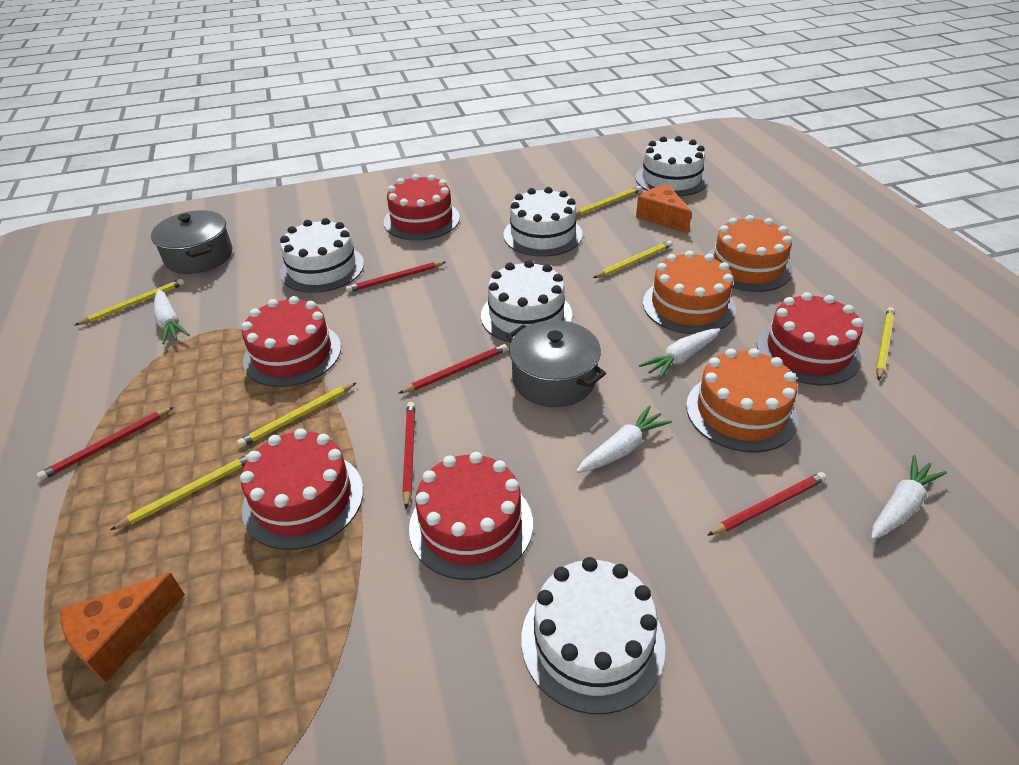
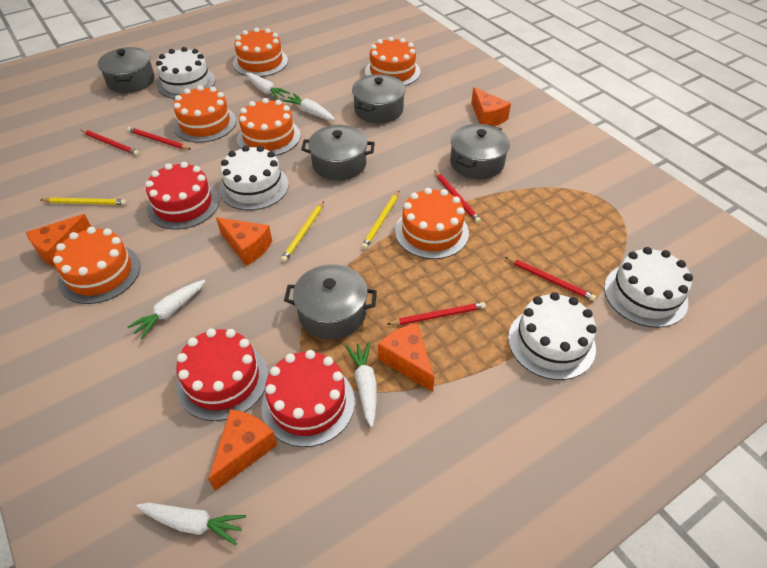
grey pot: 2 -> 5
orange cake: 3 -> 6
orange cheese: 2 -> 5
red cake: 5 -> 3
white cake: 5 -> 4
white carrot: 4 -> 5
yellow pencil: 6 -> 3

